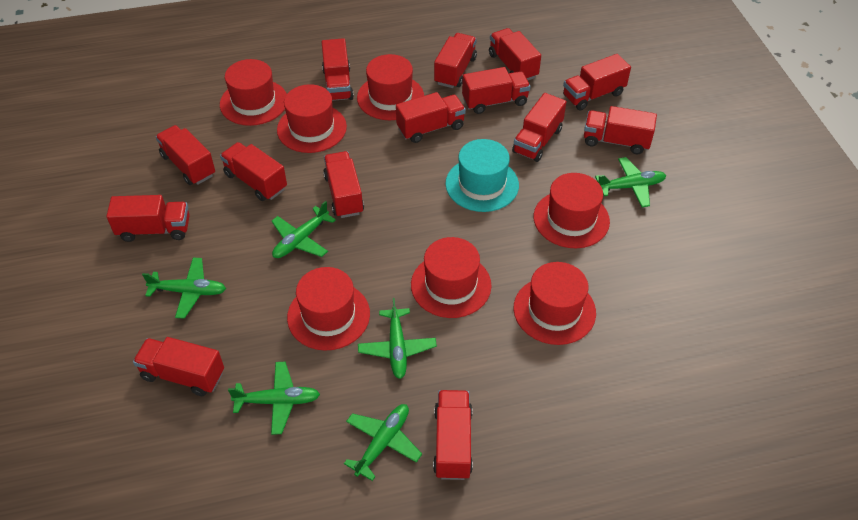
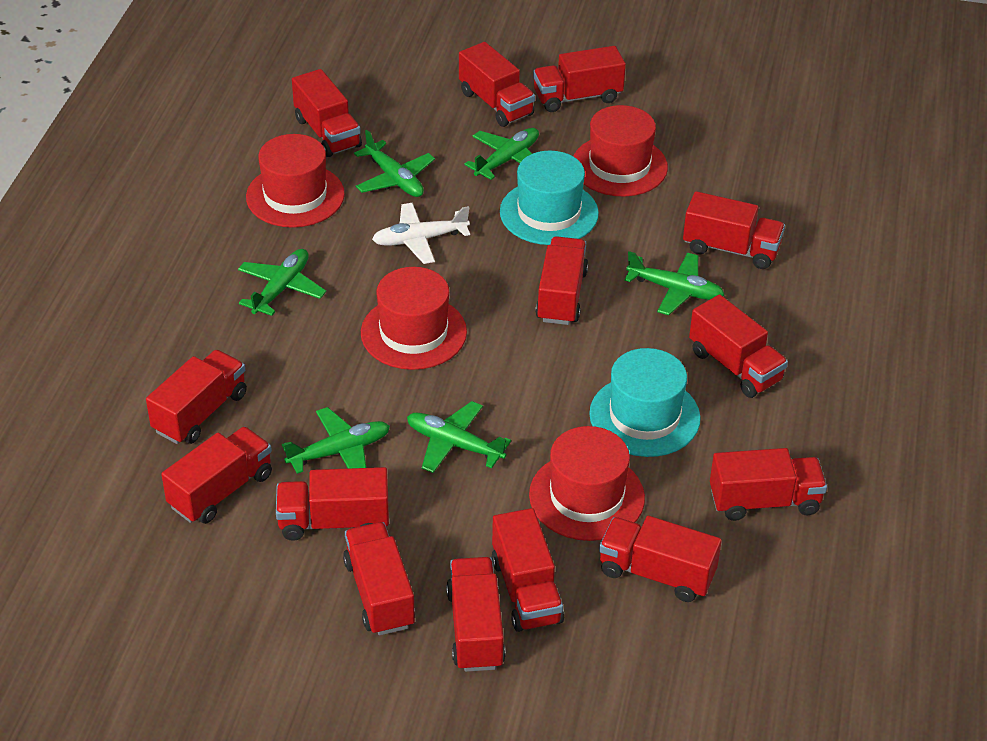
red hat: 7 -> 4
turquoise hat: 1 -> 2
white plane: 0 -> 1

